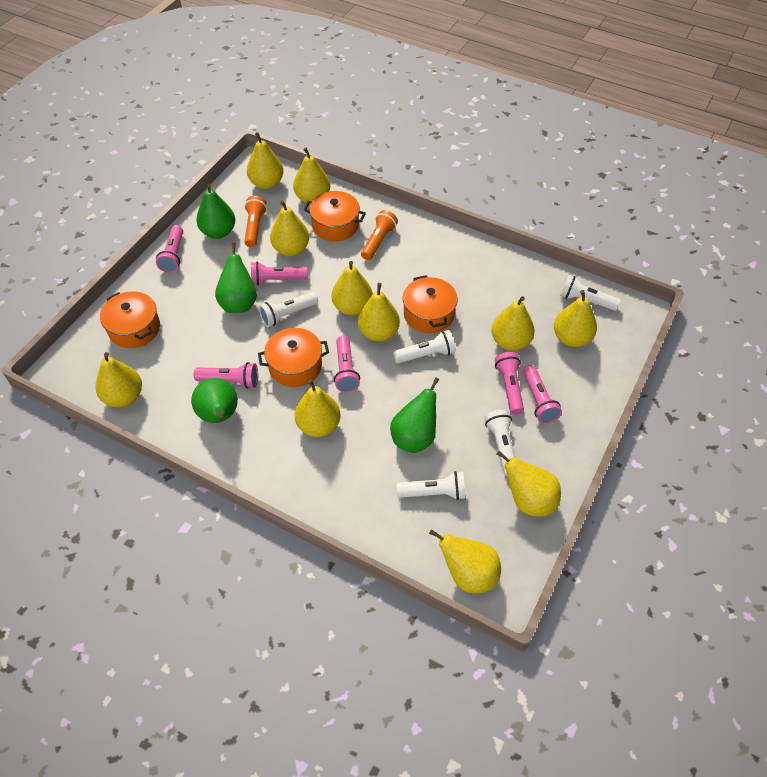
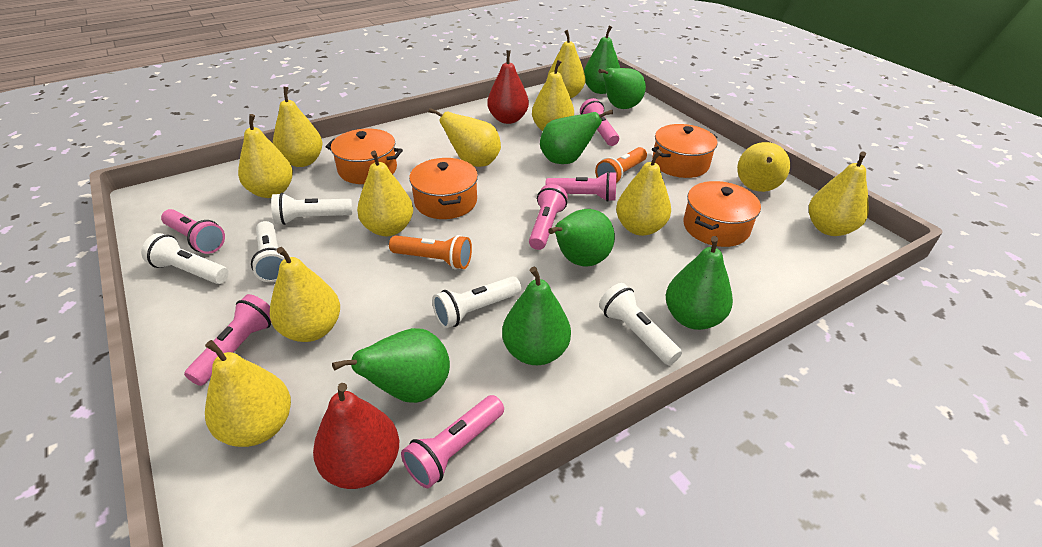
green pear: 4 -> 7
red pear: 0 -> 2

